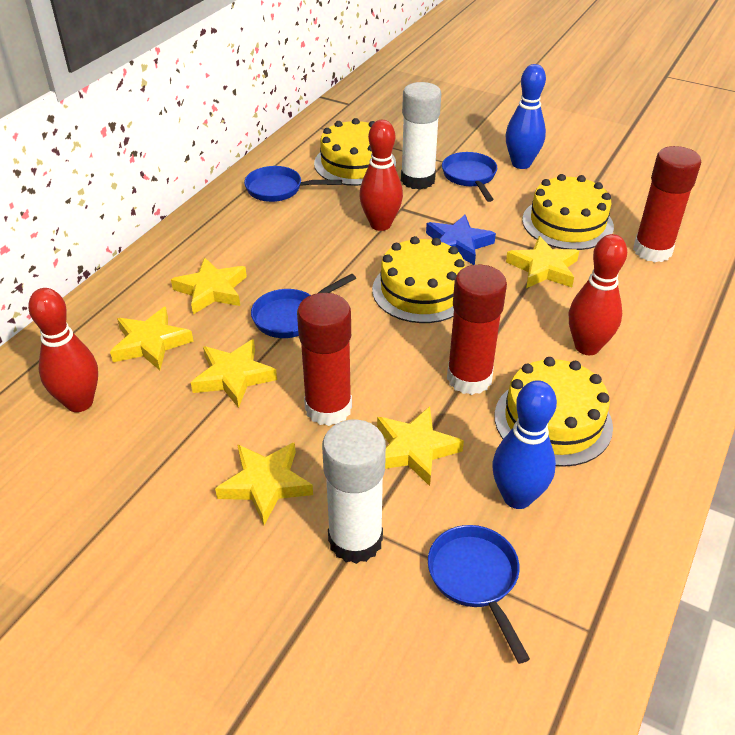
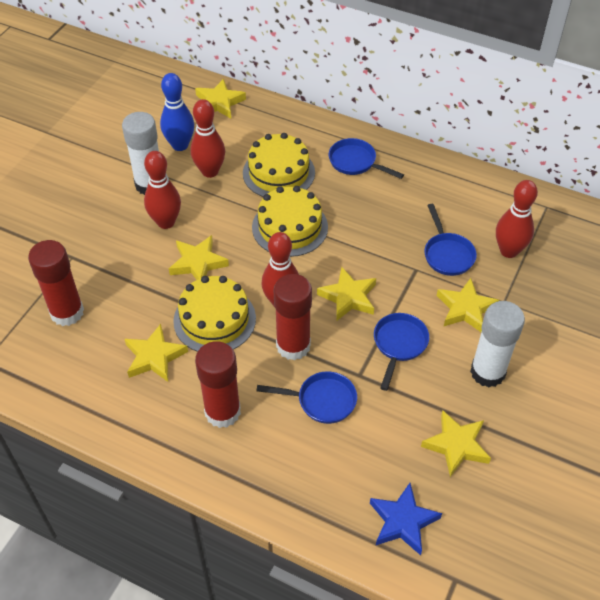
blue bowling pin: 2 -> 1
red bowling pin: 3 -> 4
yellow cake: 4 -> 3

